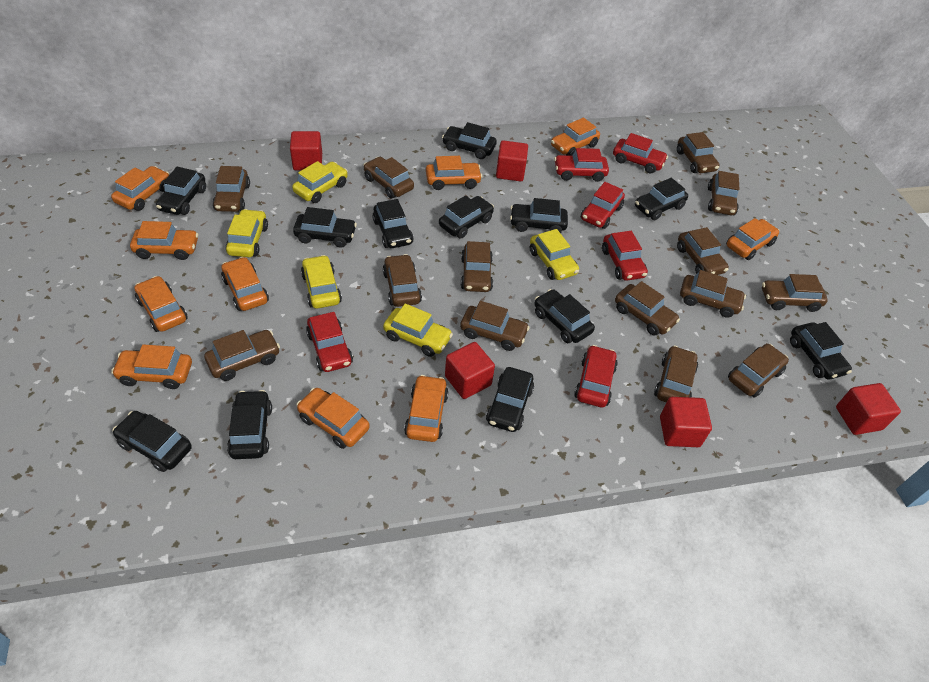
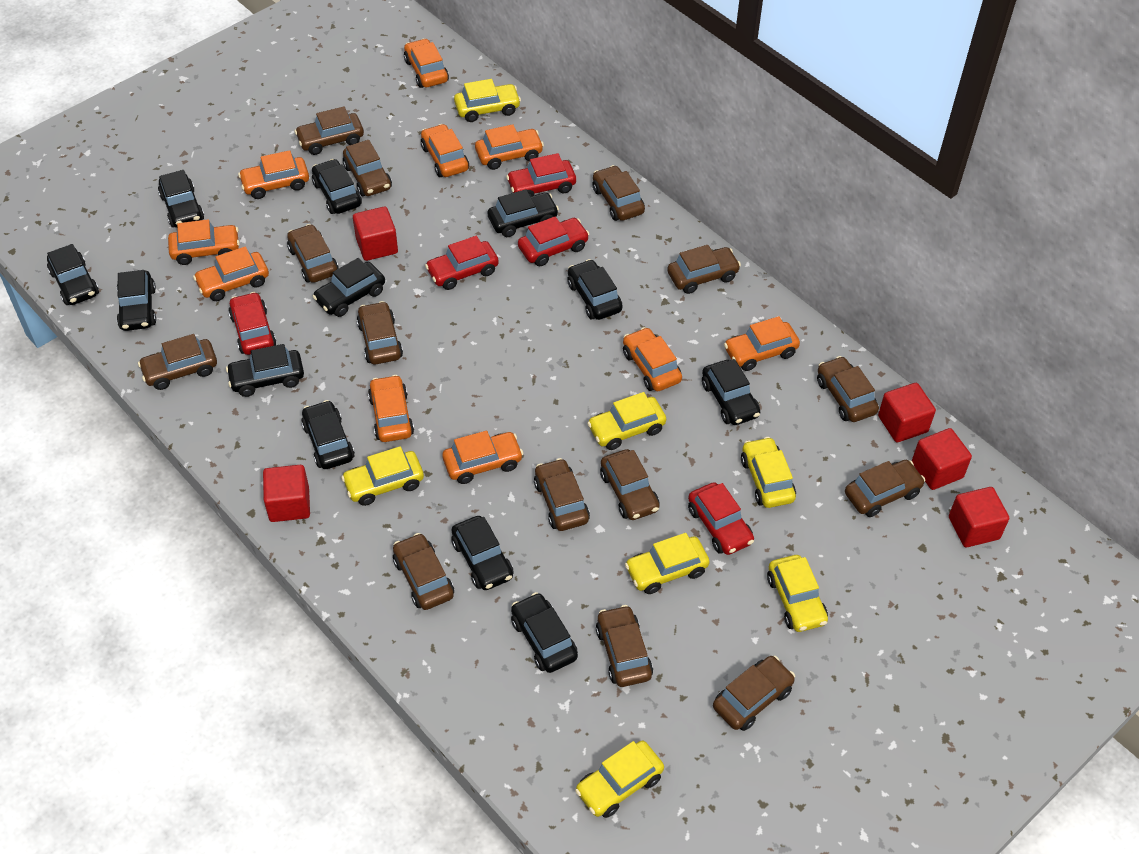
red car: 6 -> 5
yellow car: 5 -> 7

